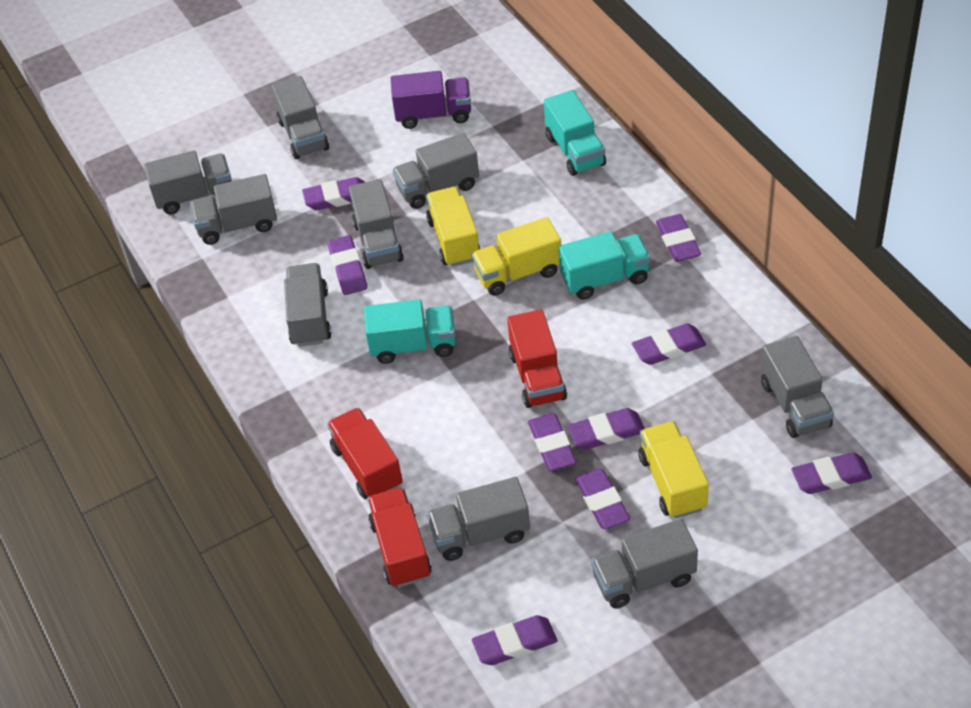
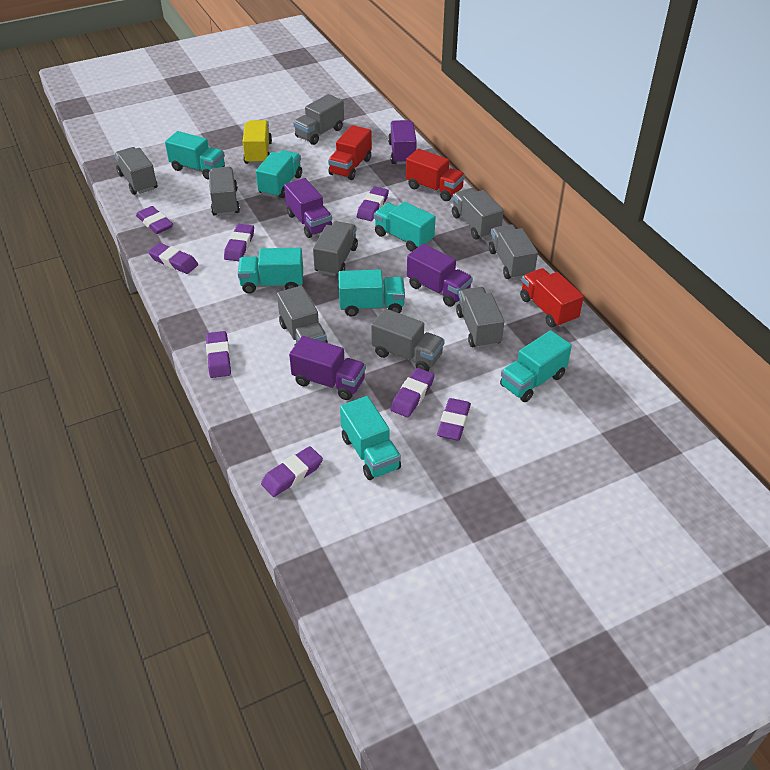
purple eraser: 9 -> 8
purple truck: 1 -> 4
turquoise truck: 3 -> 7
yellow truck: 3 -> 1

